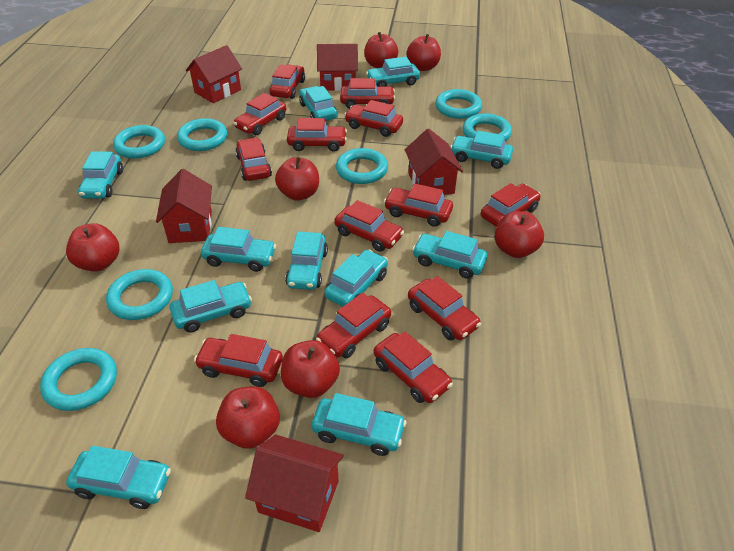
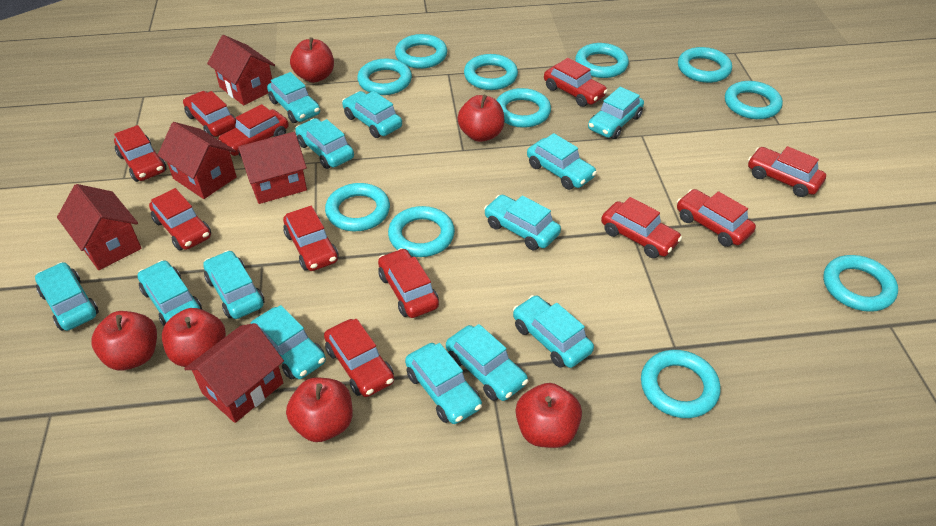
red apple: 7 -> 6
red car: 13 -> 11
turquoise car: 11 -> 13
turquoise ring: 7 -> 11

